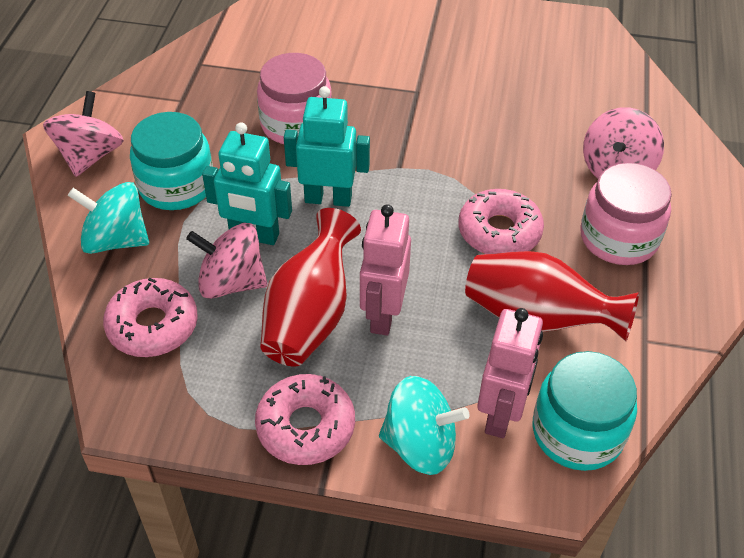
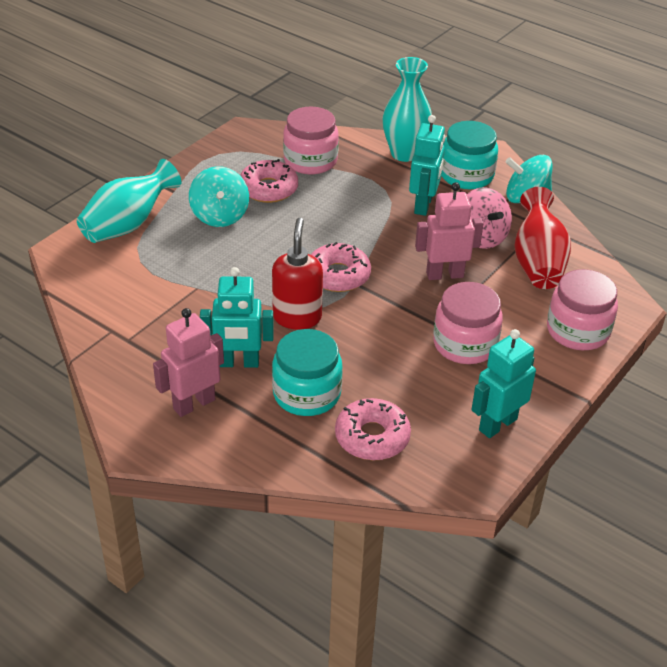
pink jar: 2 -> 3
pink spinning top: 3 -> 1
red soap dispenser: 0 -> 1
red vase: 2 -> 1
turquoise robot: 2 -> 3
turquoise vase: 0 -> 2

